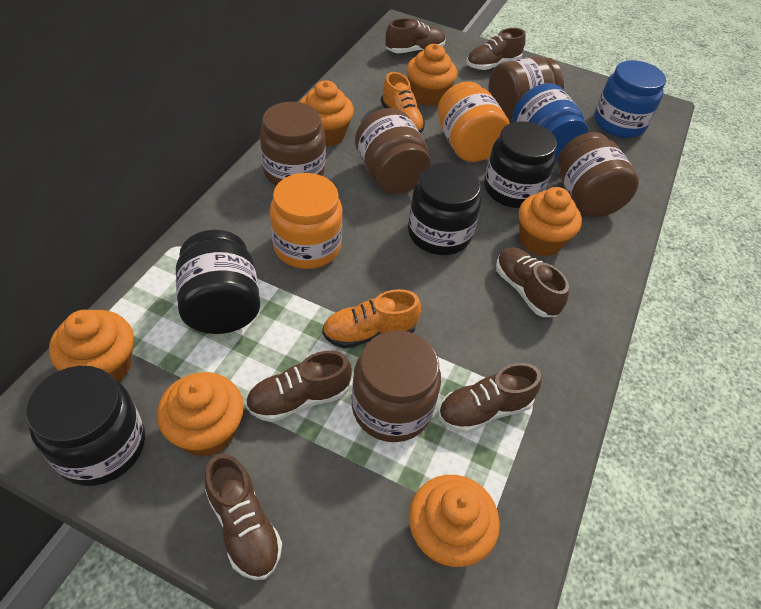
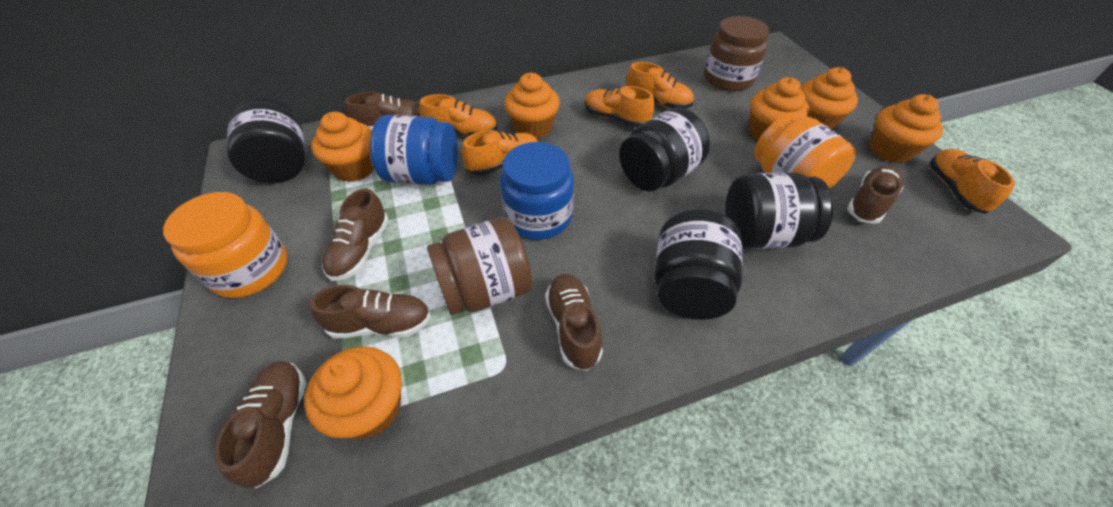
brown jar: 5 -> 2
orange shoe: 2 -> 5

